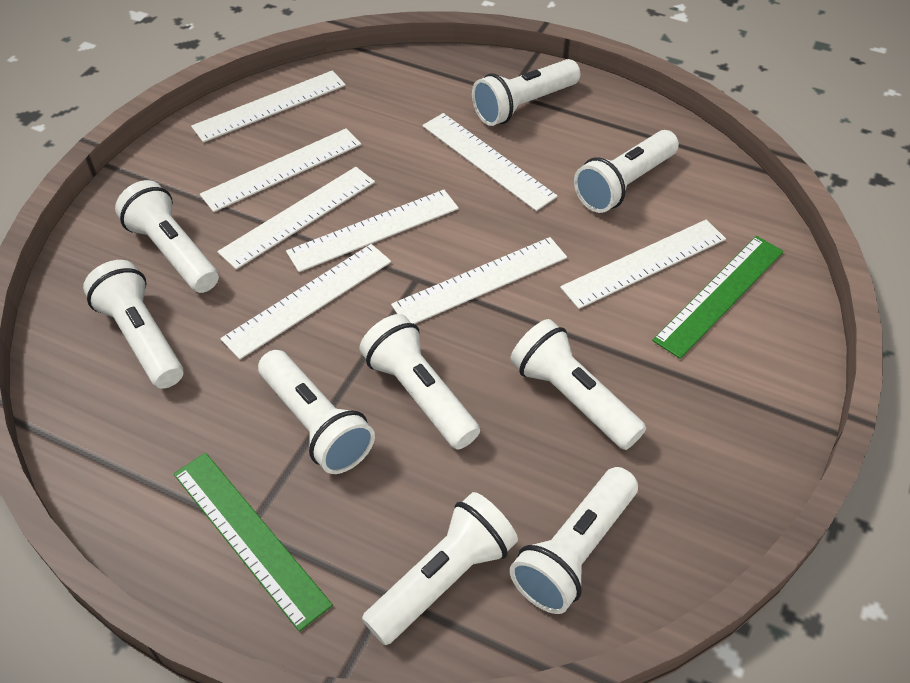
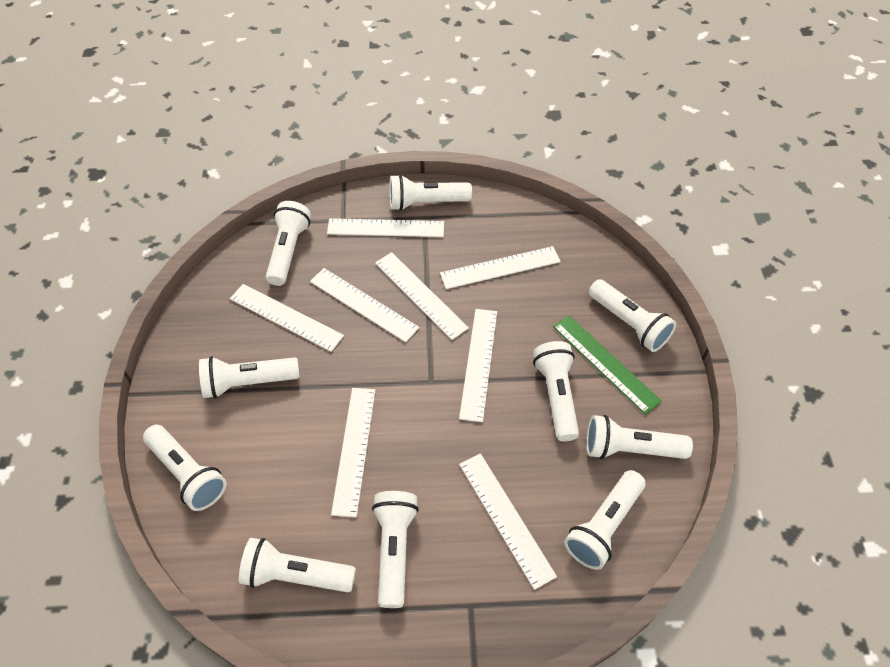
green ruler: 2 -> 1
white flashlight: 9 -> 10

